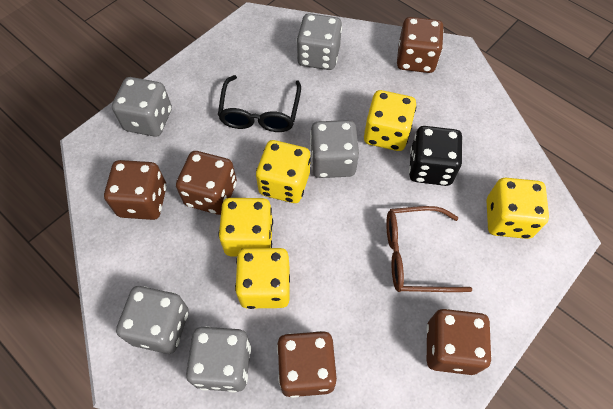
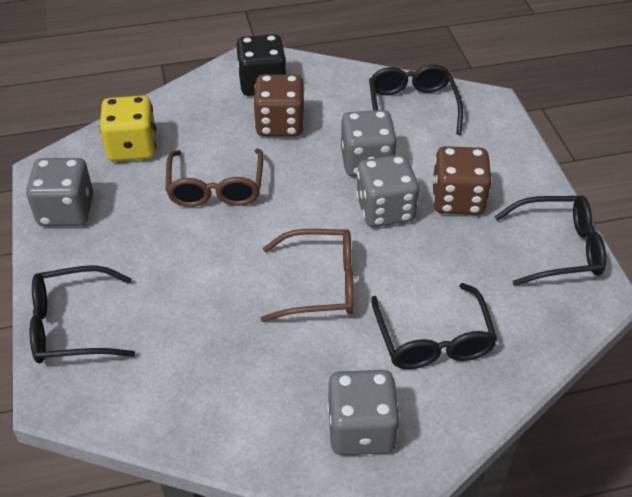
black glasses: 1 -> 4
brown dice: 5 -> 2
brown glasses: 1 -> 2
grey dice: 5 -> 4
yellow dice: 5 -> 1

